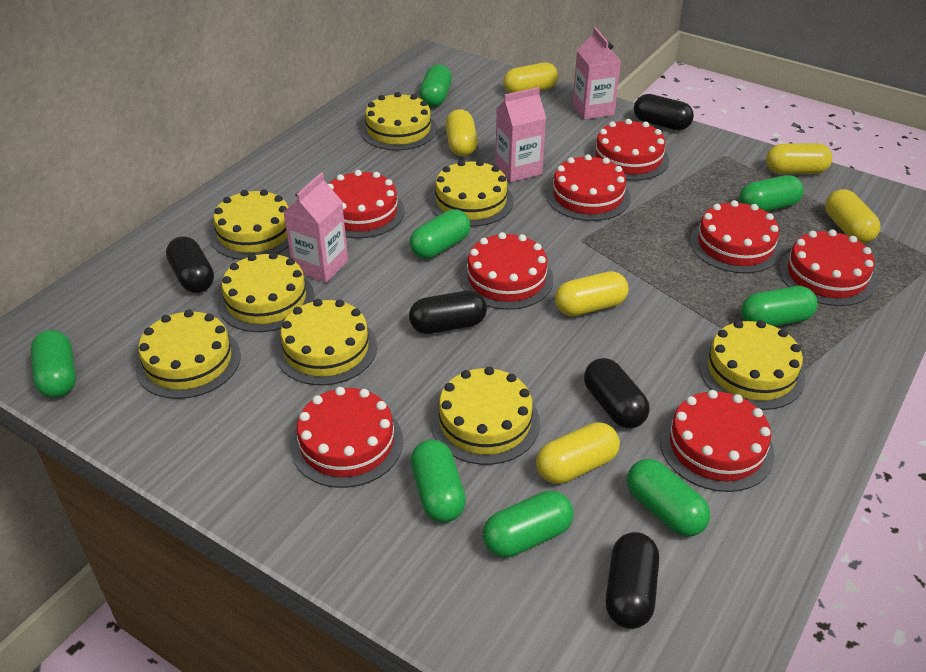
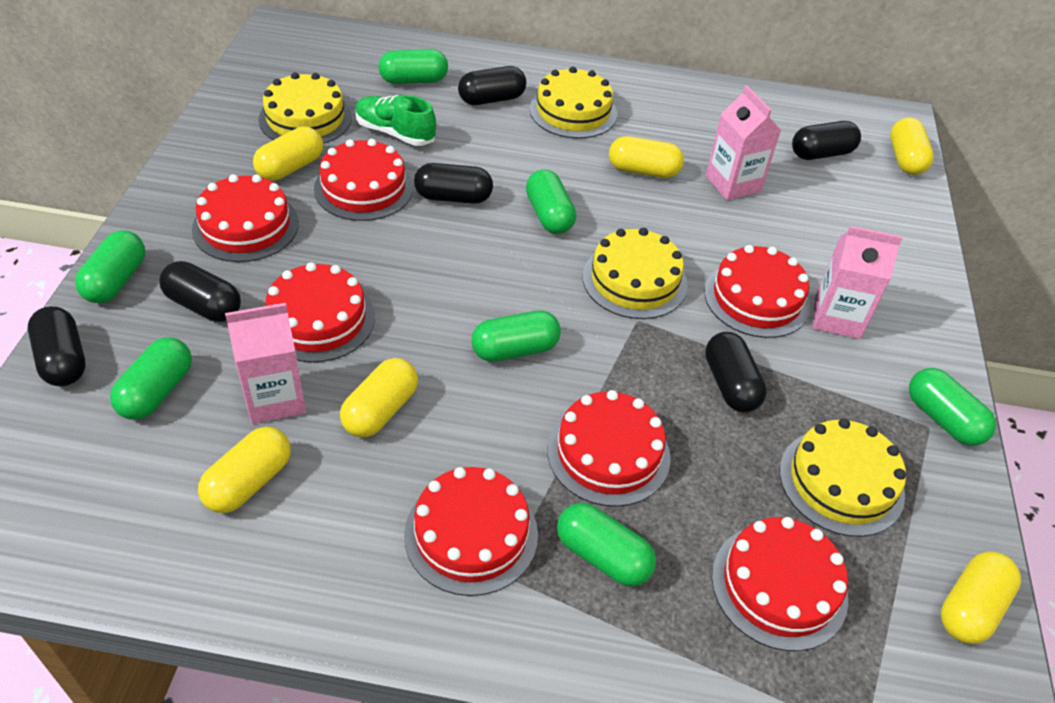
black capsule: 5 -> 6
green capsule: 8 -> 7
green shoe: 0 -> 1
red cake: 8 -> 7
yellow cake: 8 -> 4

